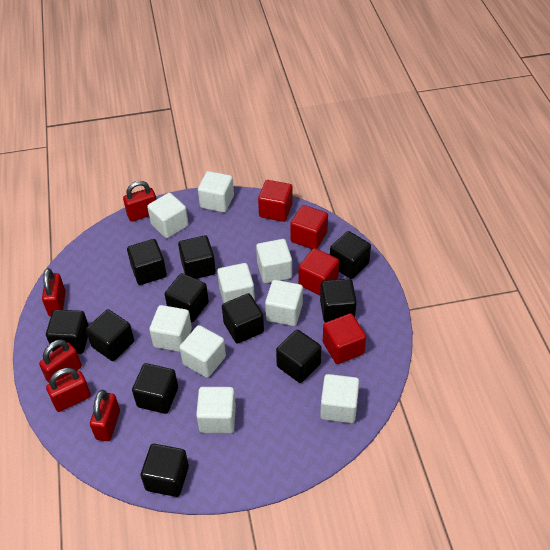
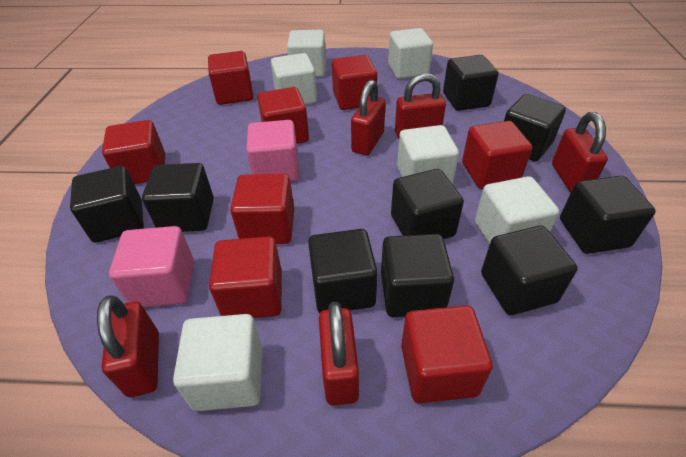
black cube: 11 -> 9
pink cube: 0 -> 2
red cube: 4 -> 8
white cube: 9 -> 6

